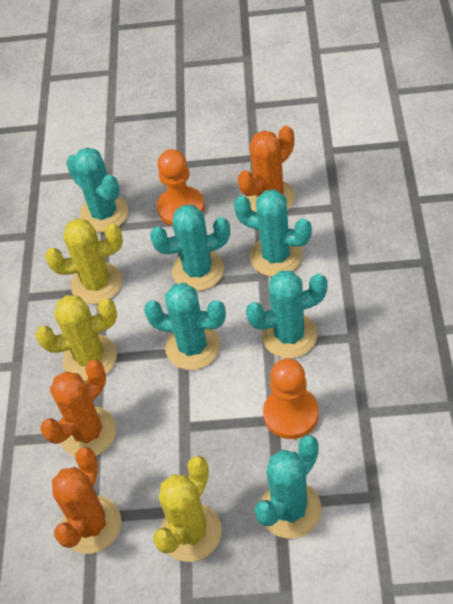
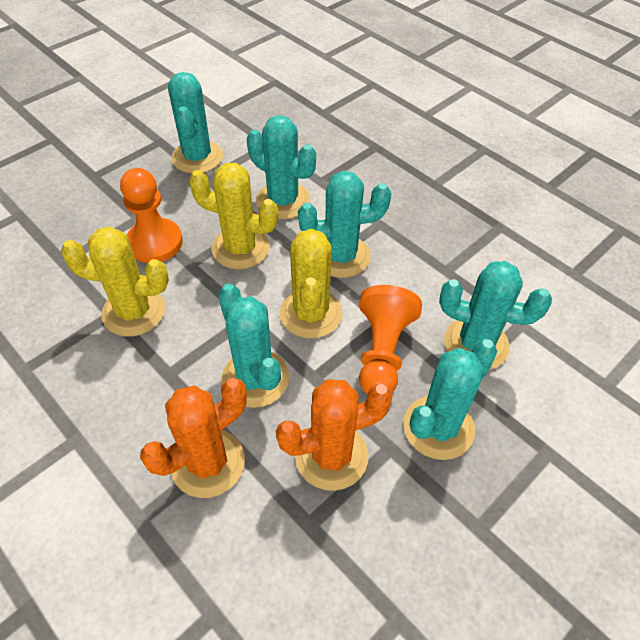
orange cactus: 3 -> 2

